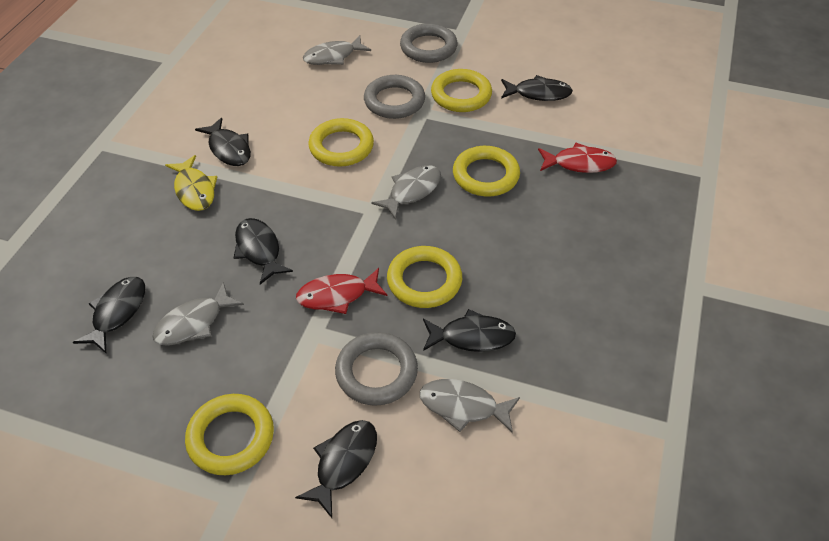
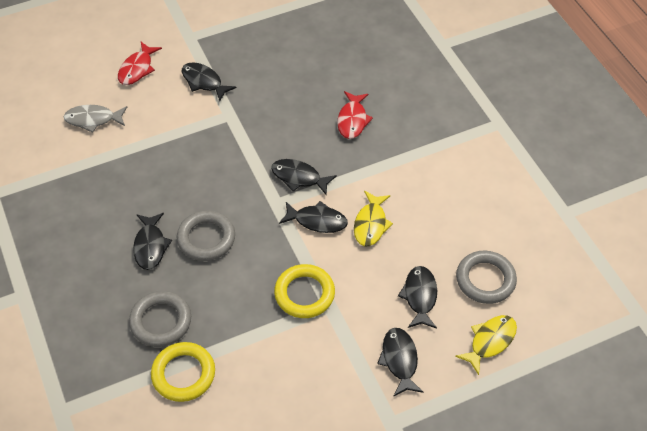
grey fish: 4 -> 1
yellow fish: 1 -> 2
yellow ring: 5 -> 2

